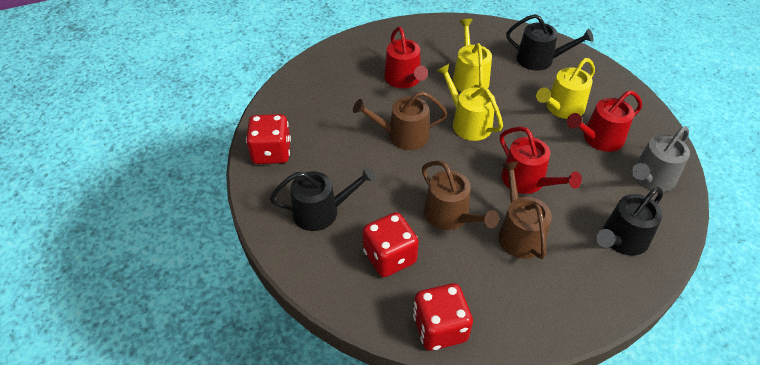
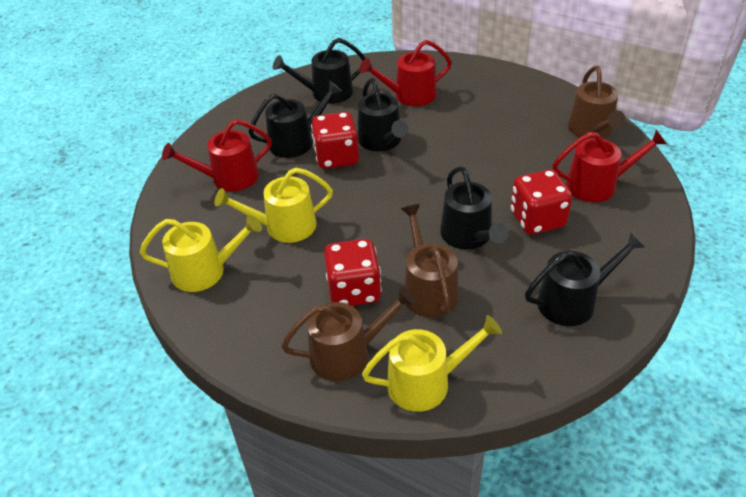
black watering can: 3 -> 5
grey watering can: 1 -> 0

